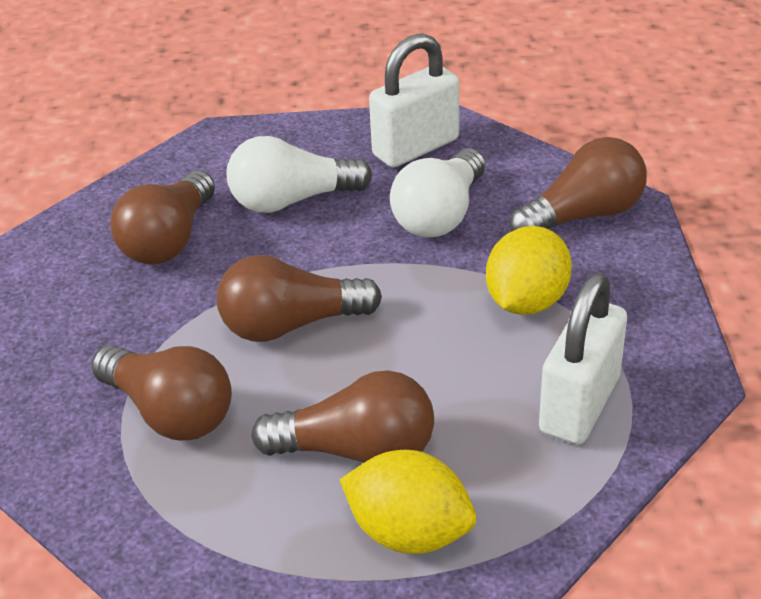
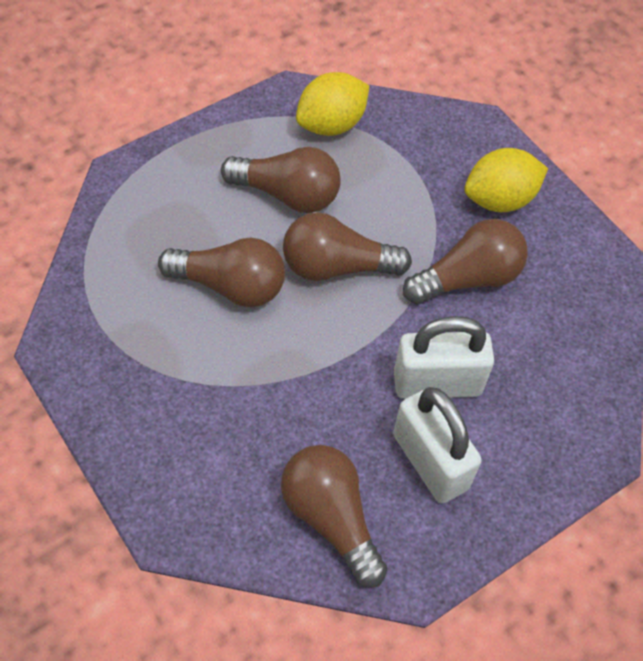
white light bulb: 2 -> 0

